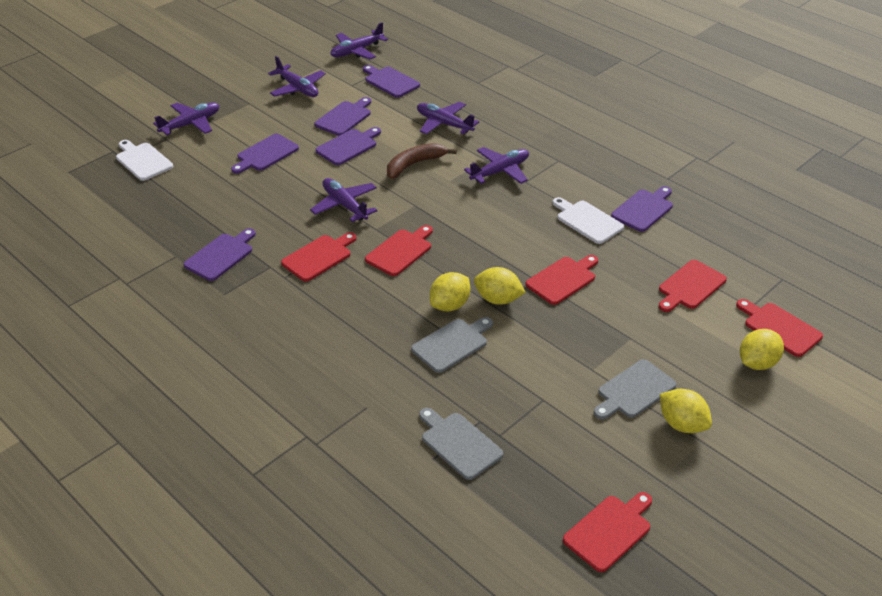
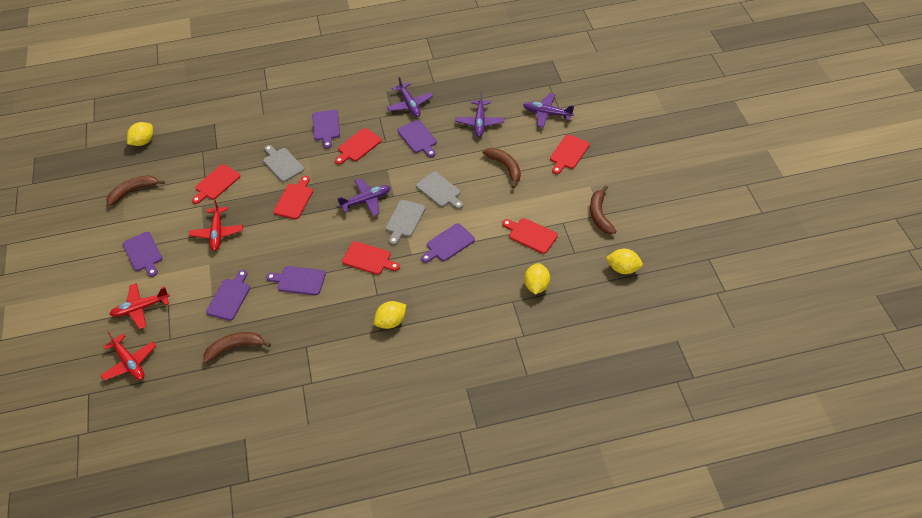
brown banana: 1 -> 4
purple plane: 6 -> 4
red plane: 0 -> 3
white cutting board: 2 -> 0

